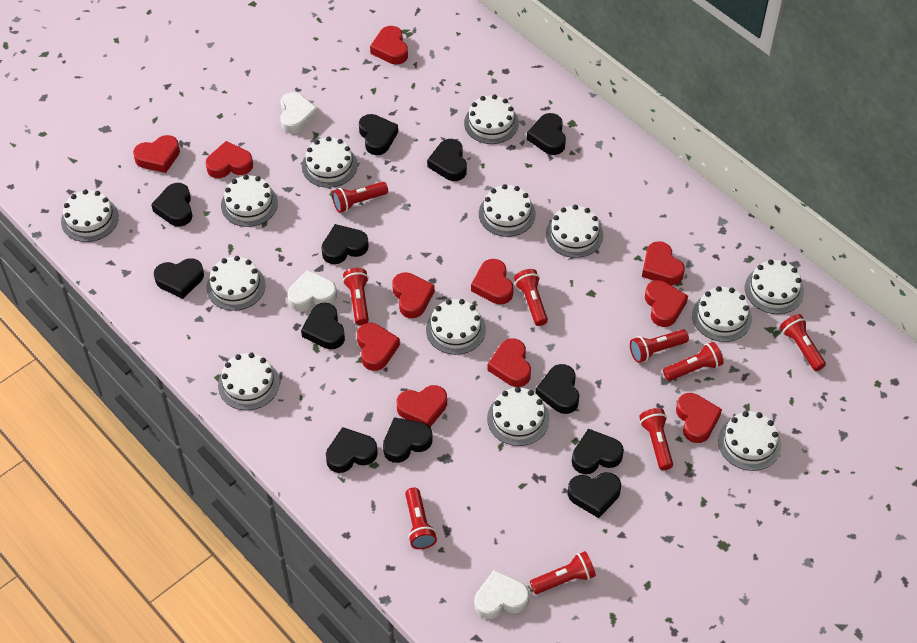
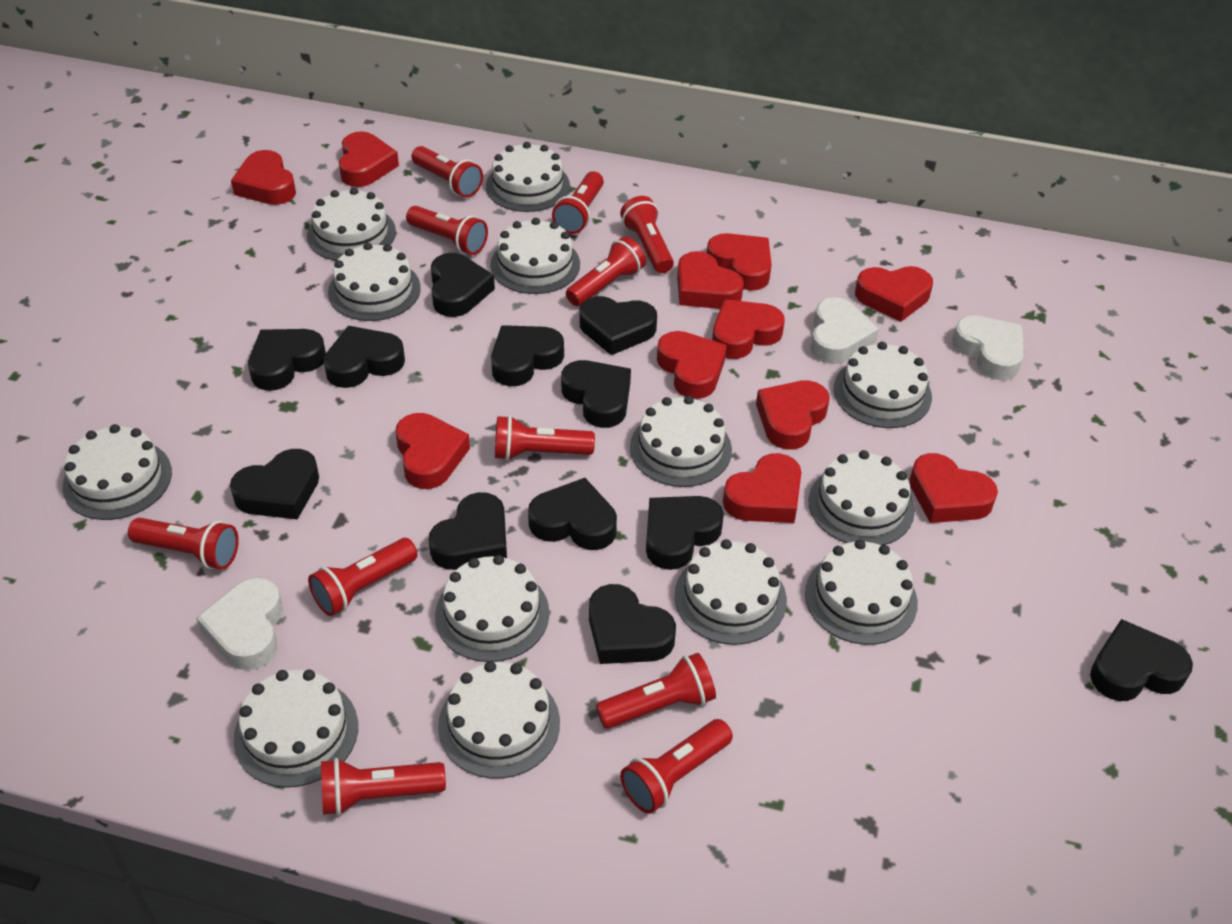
red flashlight: 9 -> 11

